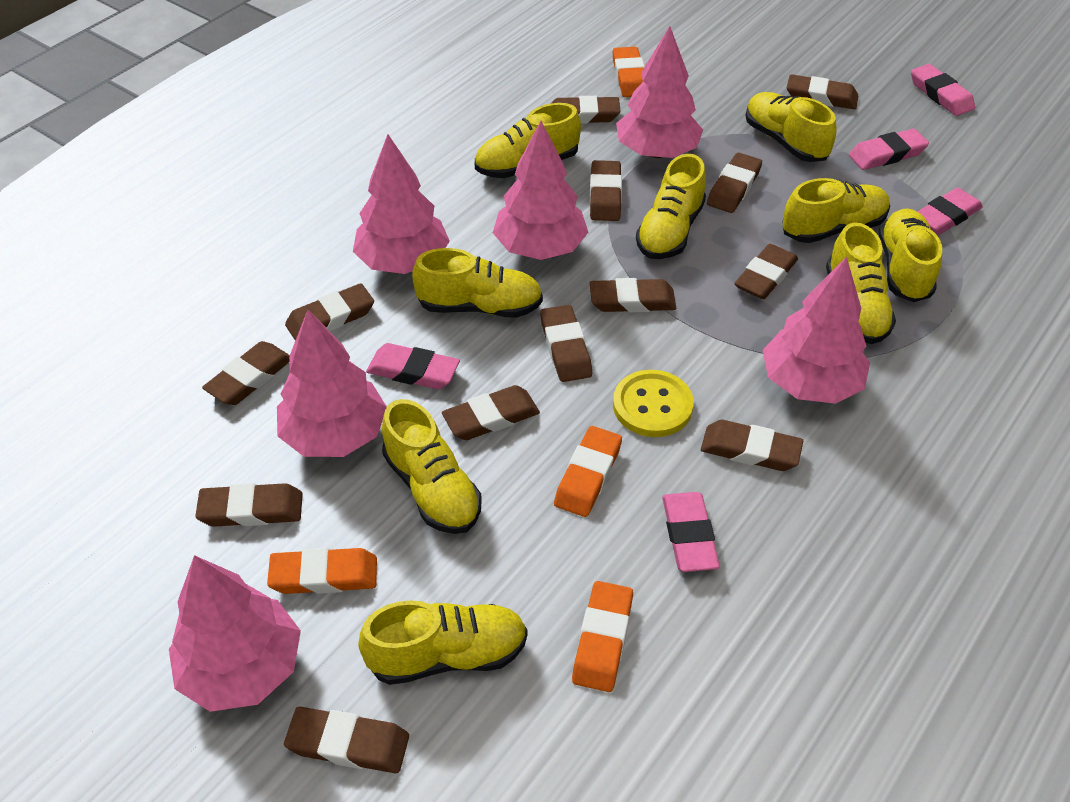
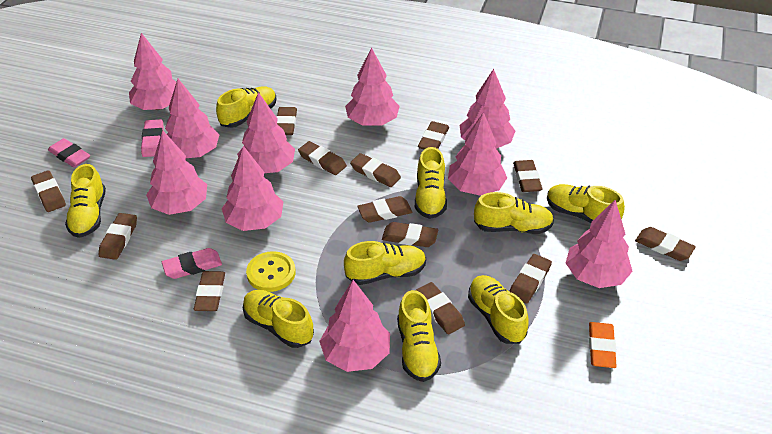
orange eraser: 4 -> 1
pink eraser: 5 -> 3
pink tree: 6 -> 10

